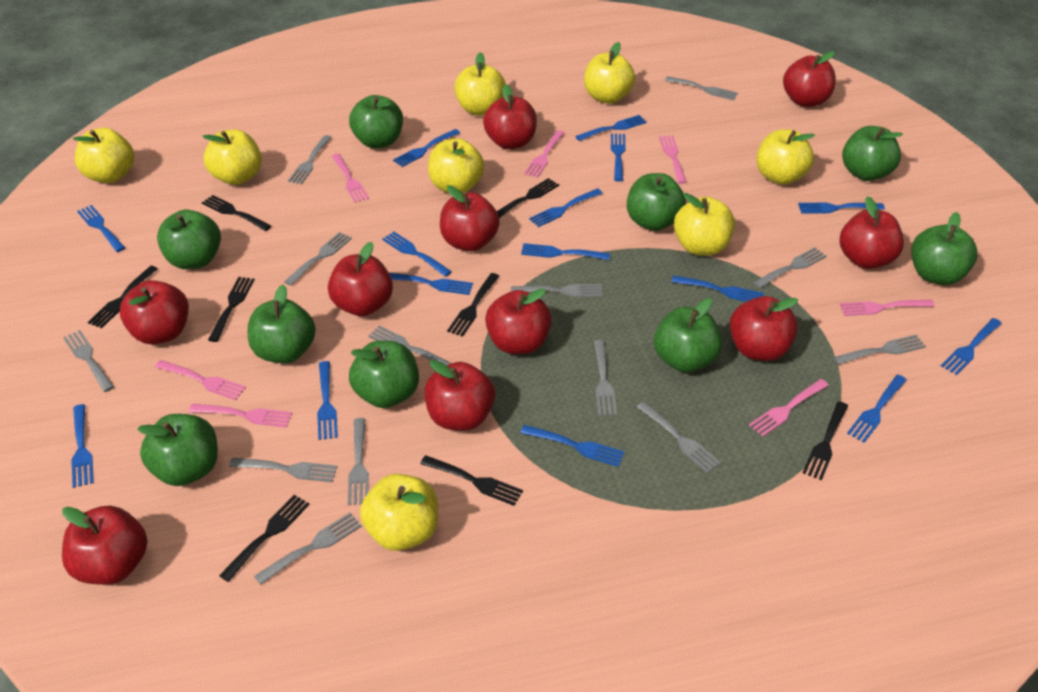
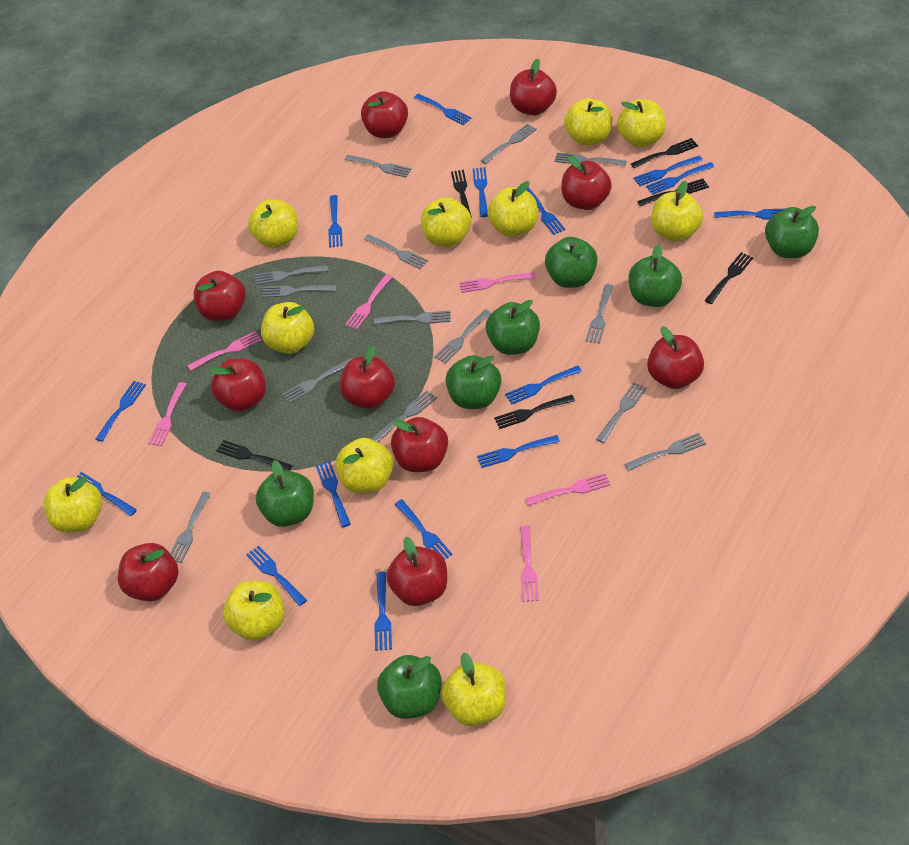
black fork: 8 -> 6
green apple: 9 -> 7
grey fork: 13 -> 14
pink fork: 7 -> 6
yellow apple: 8 -> 11

